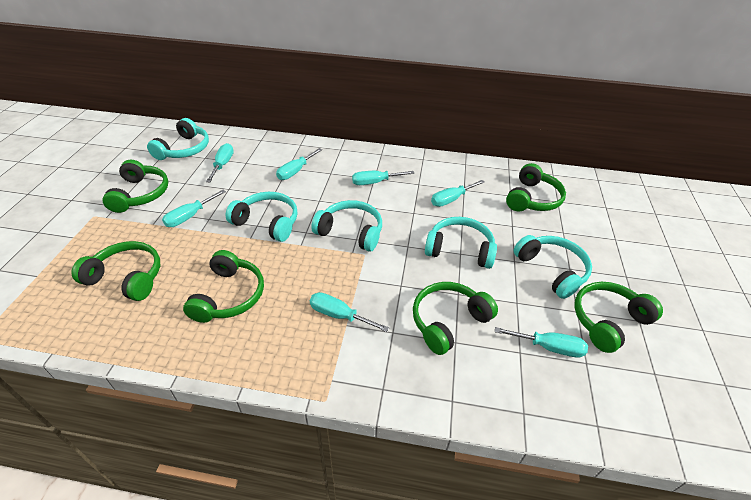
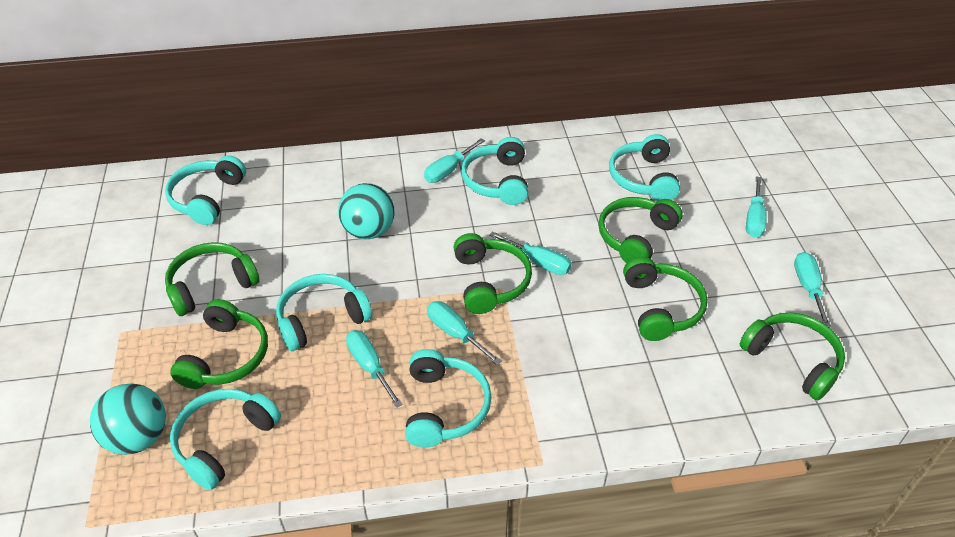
turquoise ball: 0 -> 2
turquoise headphones: 5 -> 6
turquoise screwdriver: 7 -> 6

